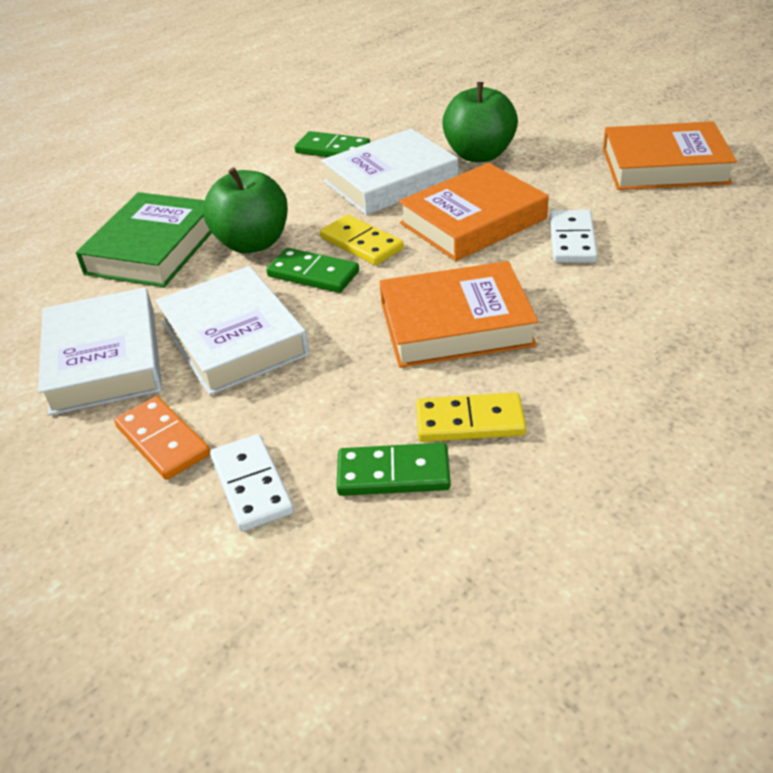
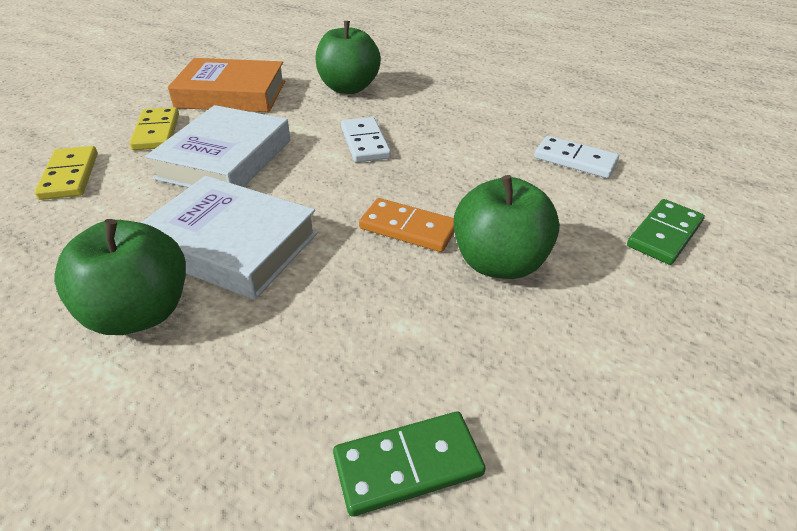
green apple: 2 -> 3
green book: 1 -> 0
green domino: 3 -> 2
orange book: 3 -> 1
white book: 3 -> 2

